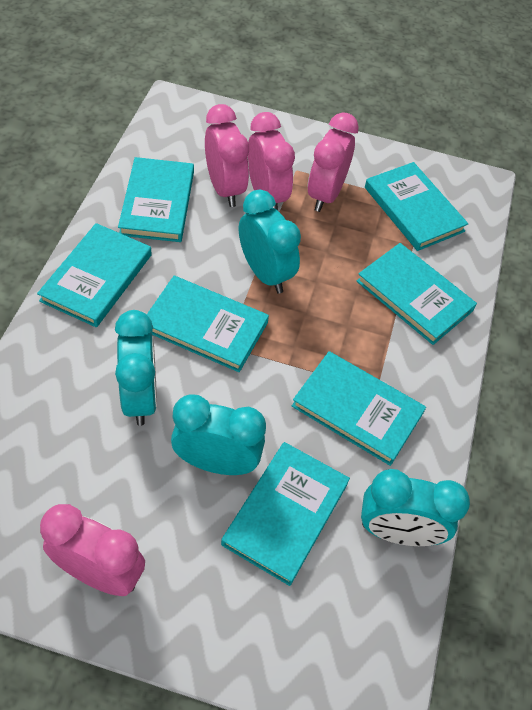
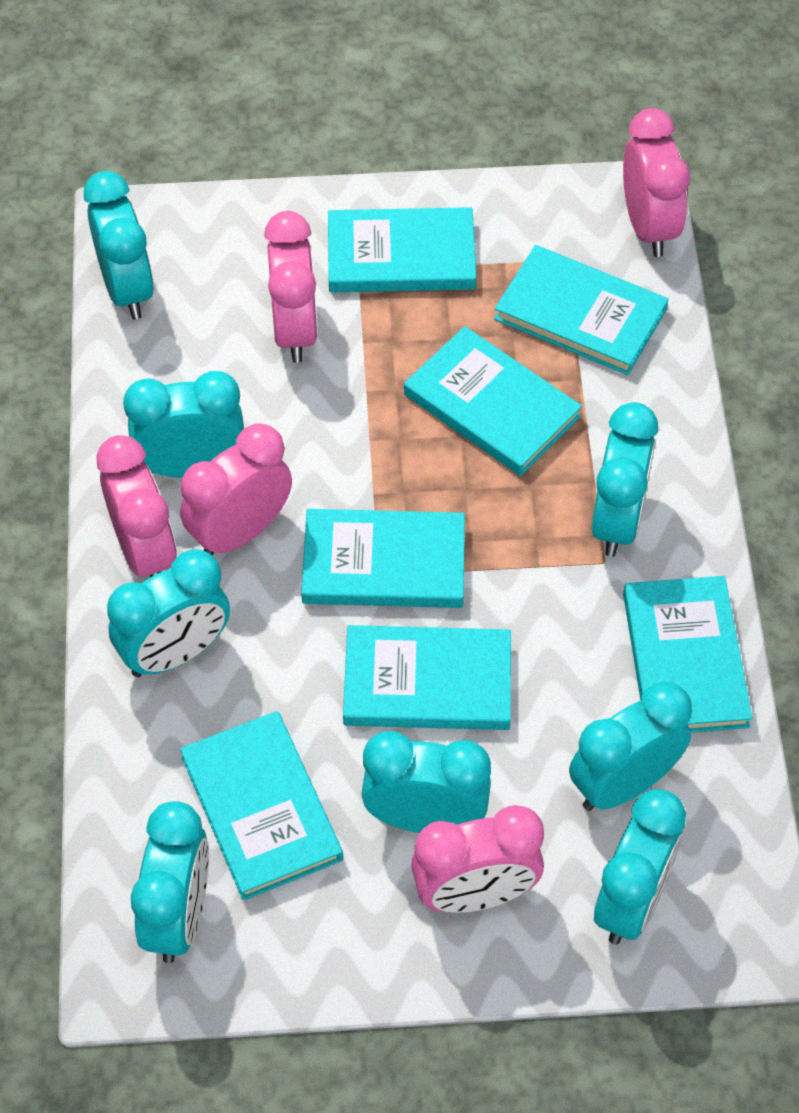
pink clock: 4 -> 5
turquoise clock: 4 -> 8

